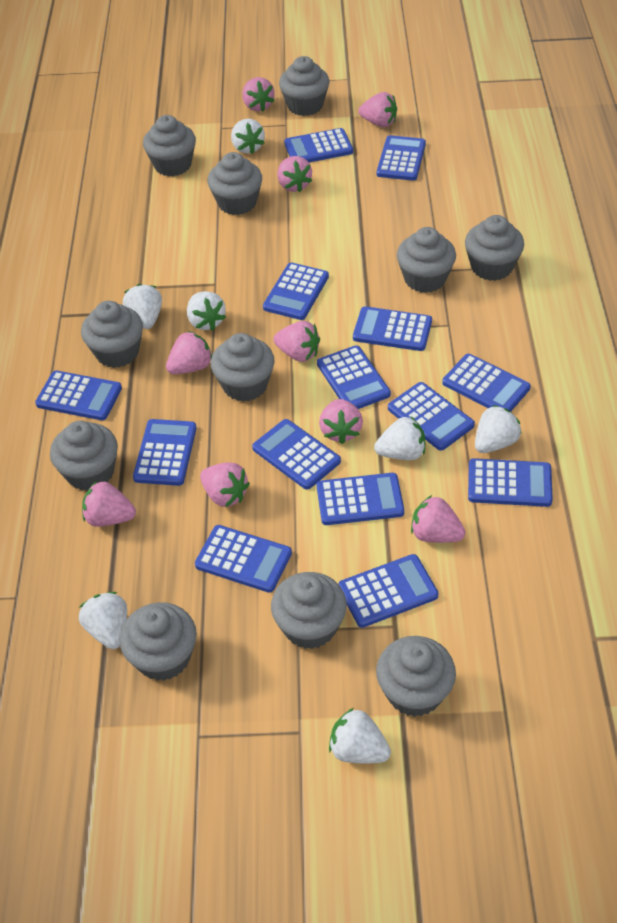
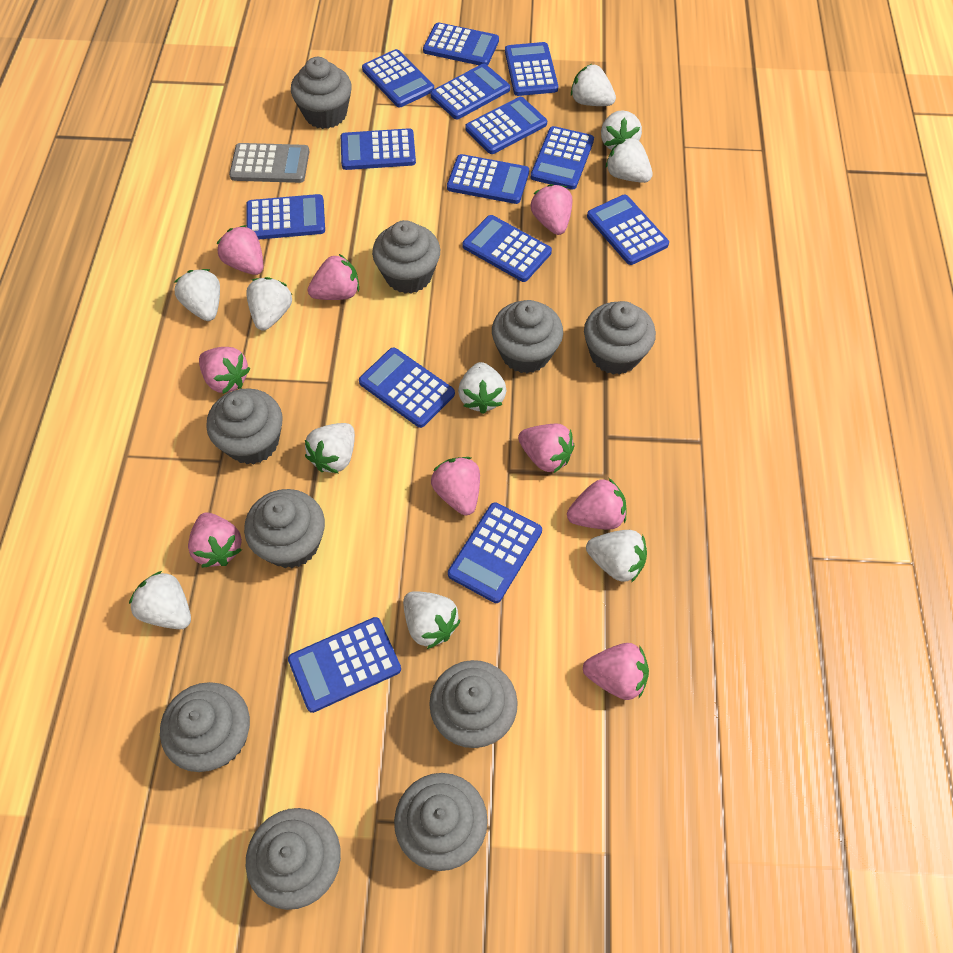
grey calculator: 0 -> 1
grey cupcake: 11 -> 10
white strawberry: 7 -> 10

